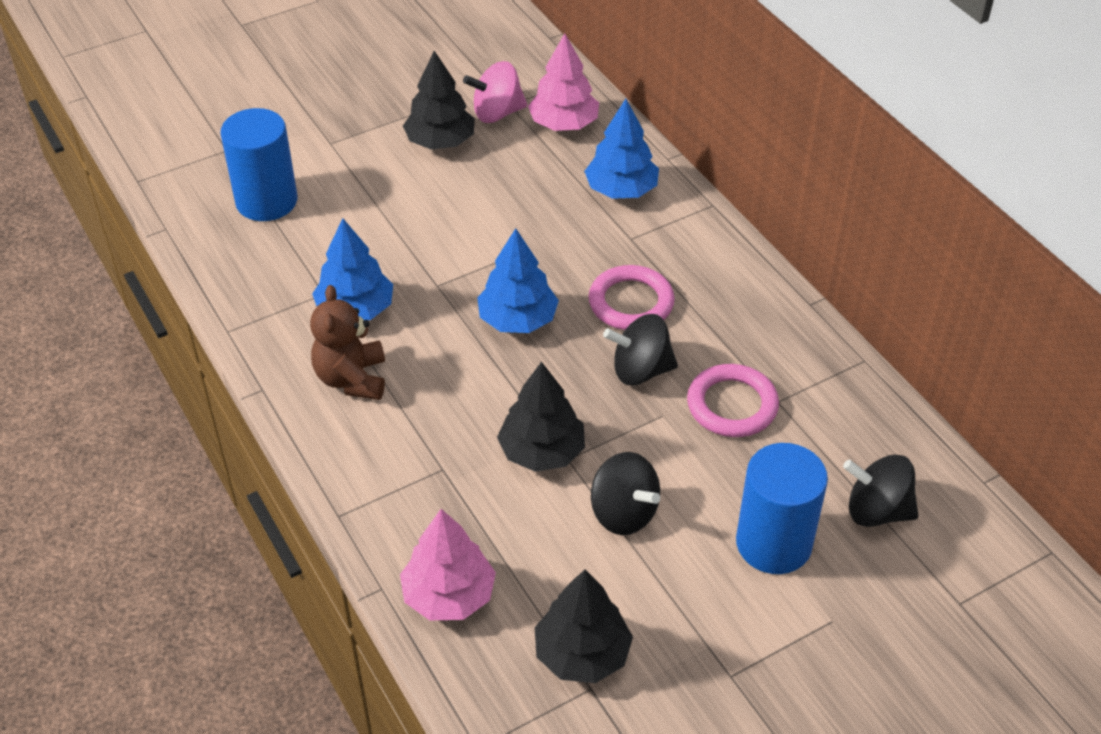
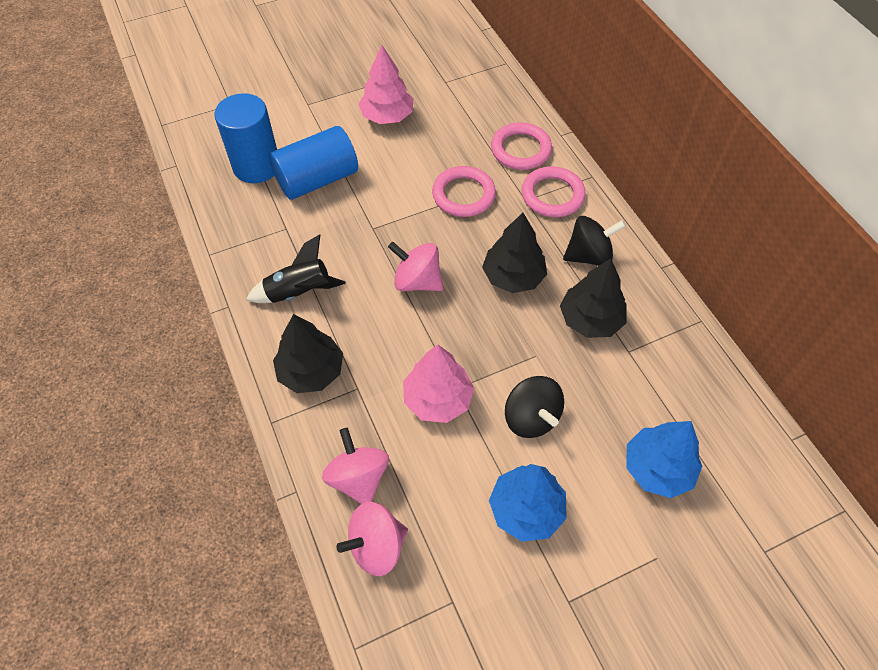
black rocket: 0 -> 1
black spinning top: 3 -> 2
blue tree: 3 -> 2
brown teddy bear: 1 -> 0
pink ring: 2 -> 3
pink spinning top: 1 -> 3

